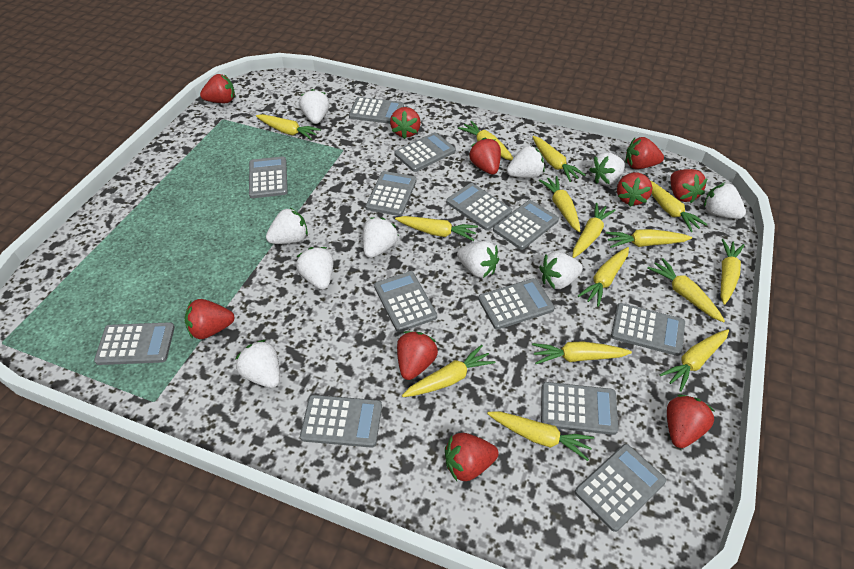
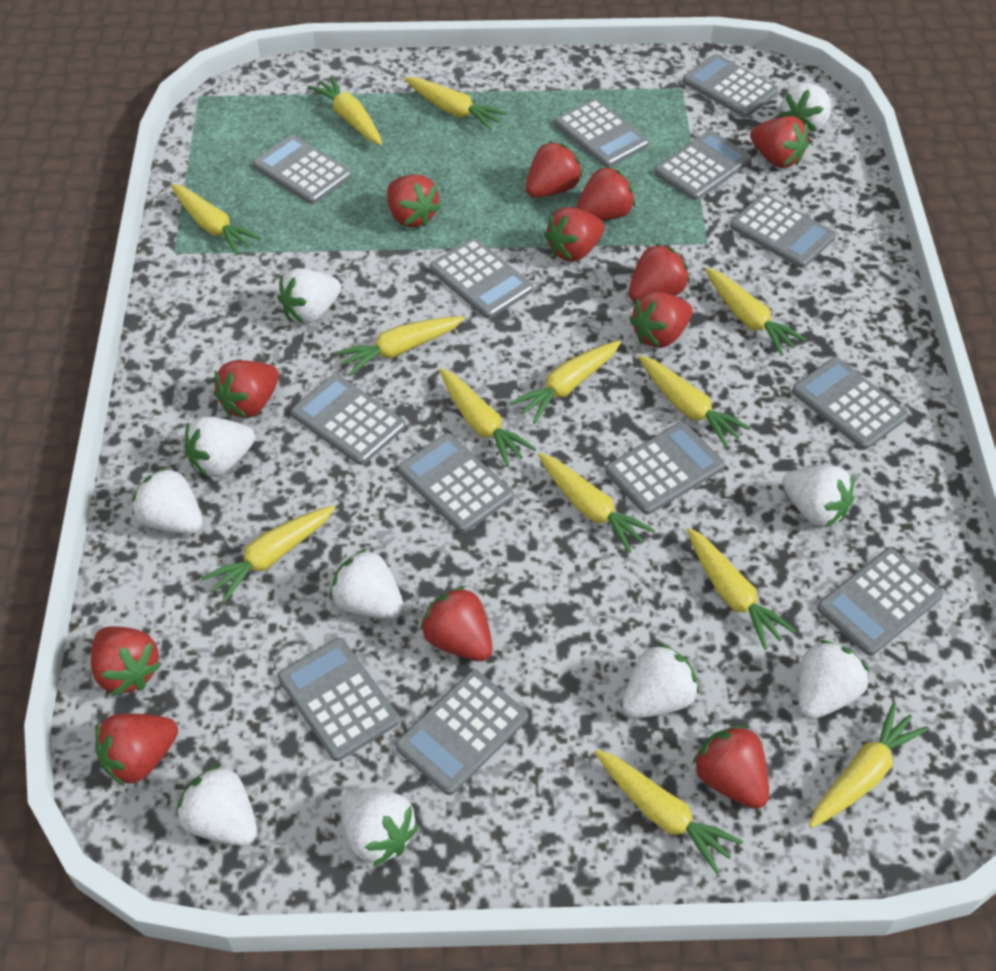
red strawberry: 10 -> 12
yellow carrot: 15 -> 13

